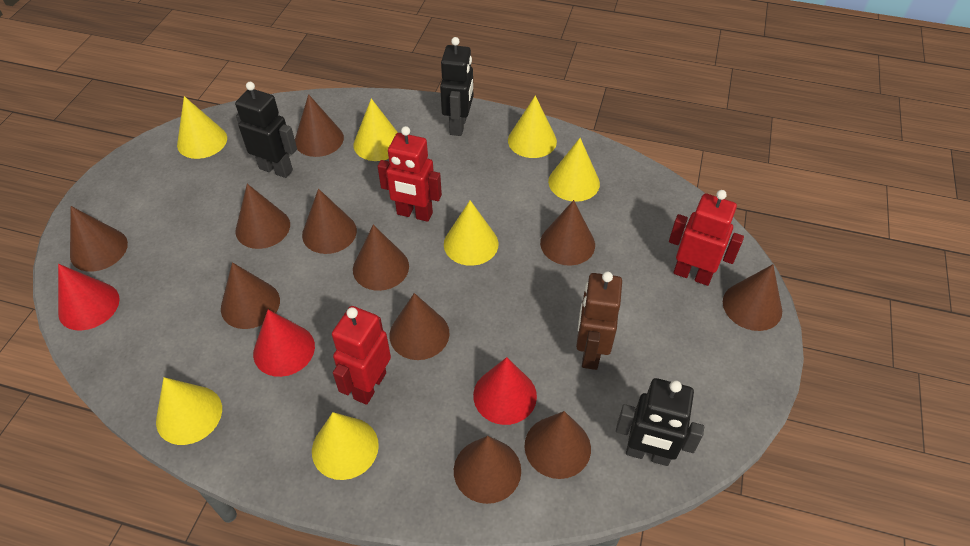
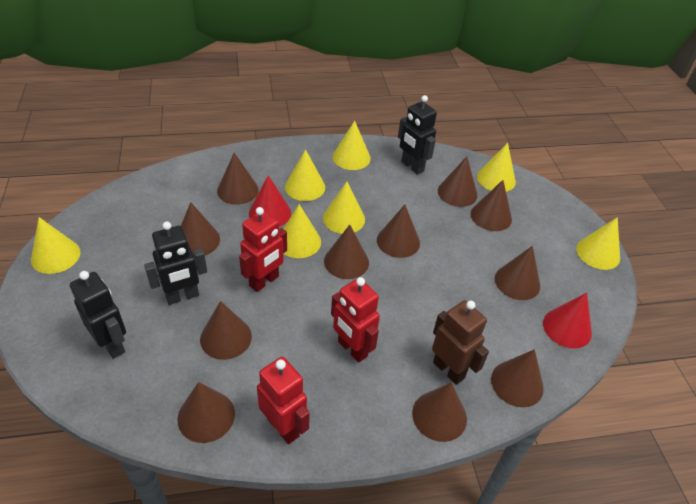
red cone: 3 -> 2

